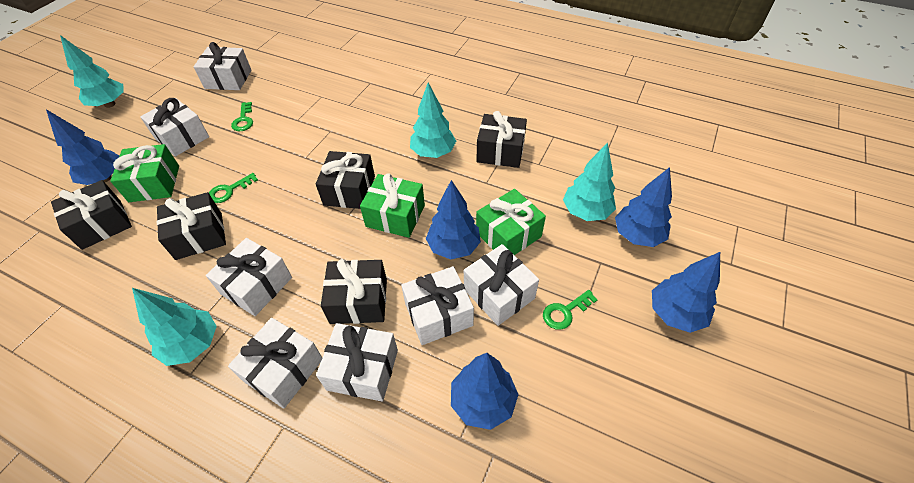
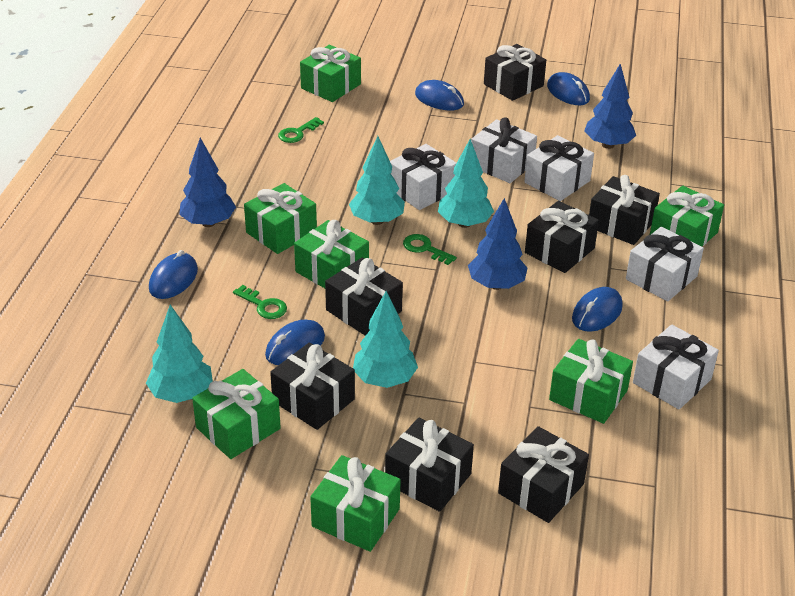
black gift: 5 -> 7
blue mouse: 0 -> 5
blue tree: 5 -> 3
green gift: 3 -> 7
white gift: 7 -> 5

